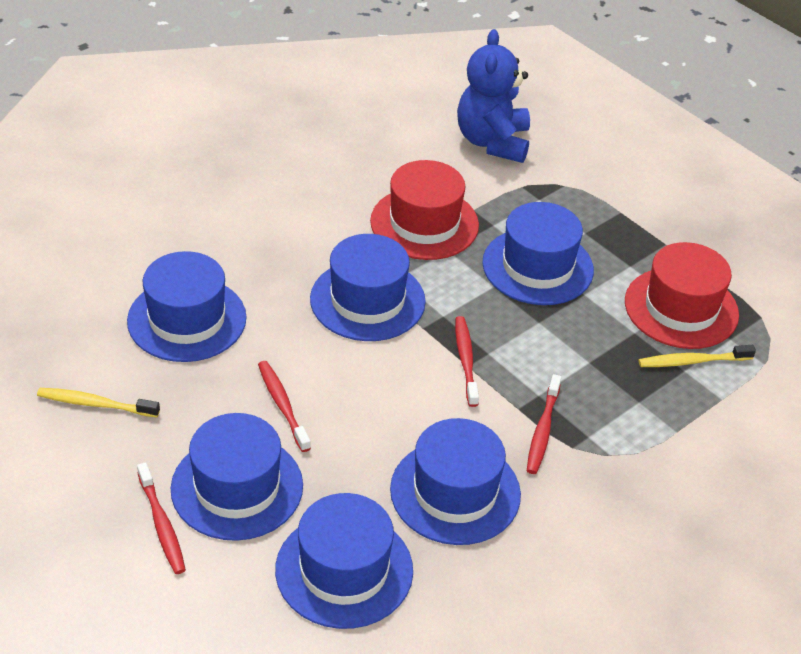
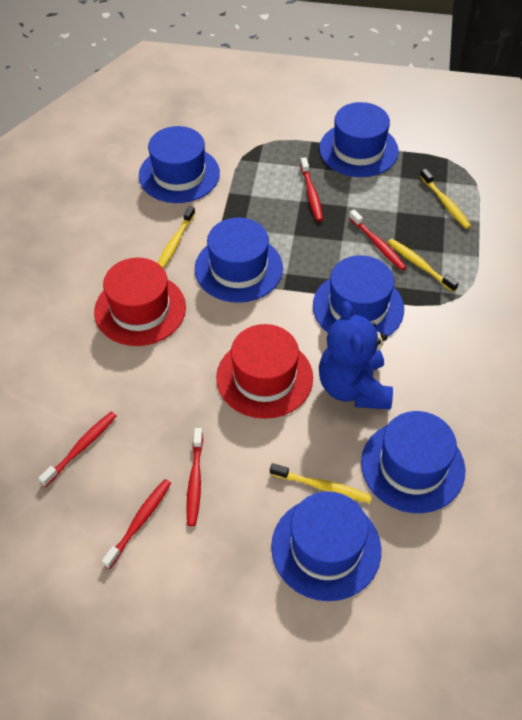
red toothbrush: 4 -> 5
yellow toothbrush: 2 -> 4

